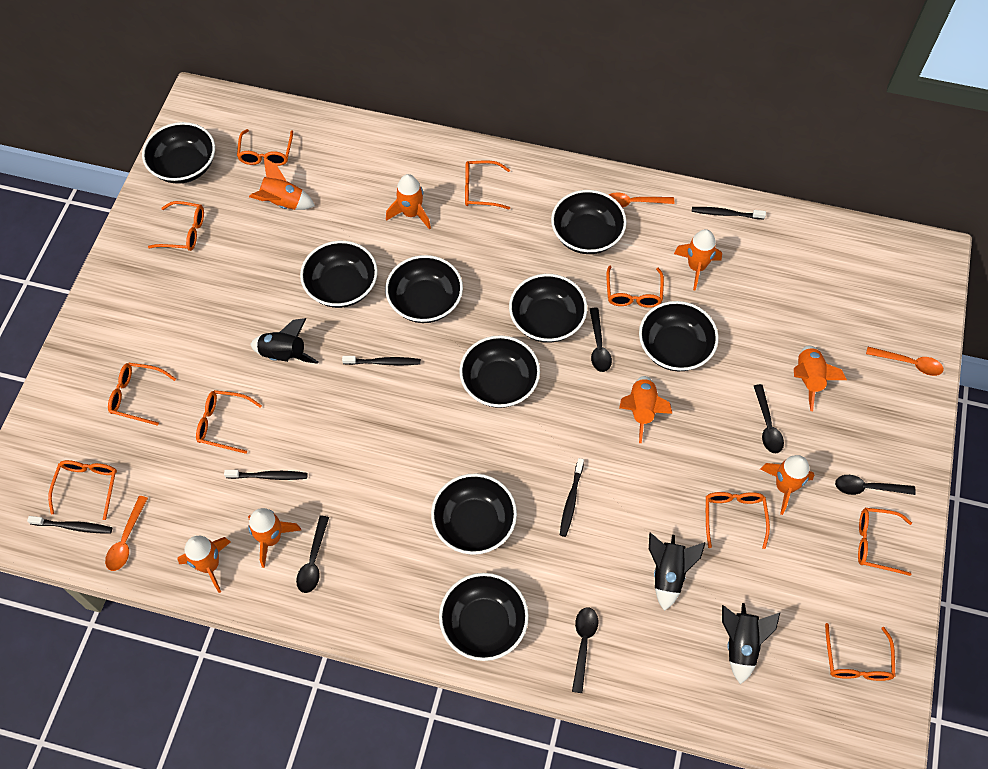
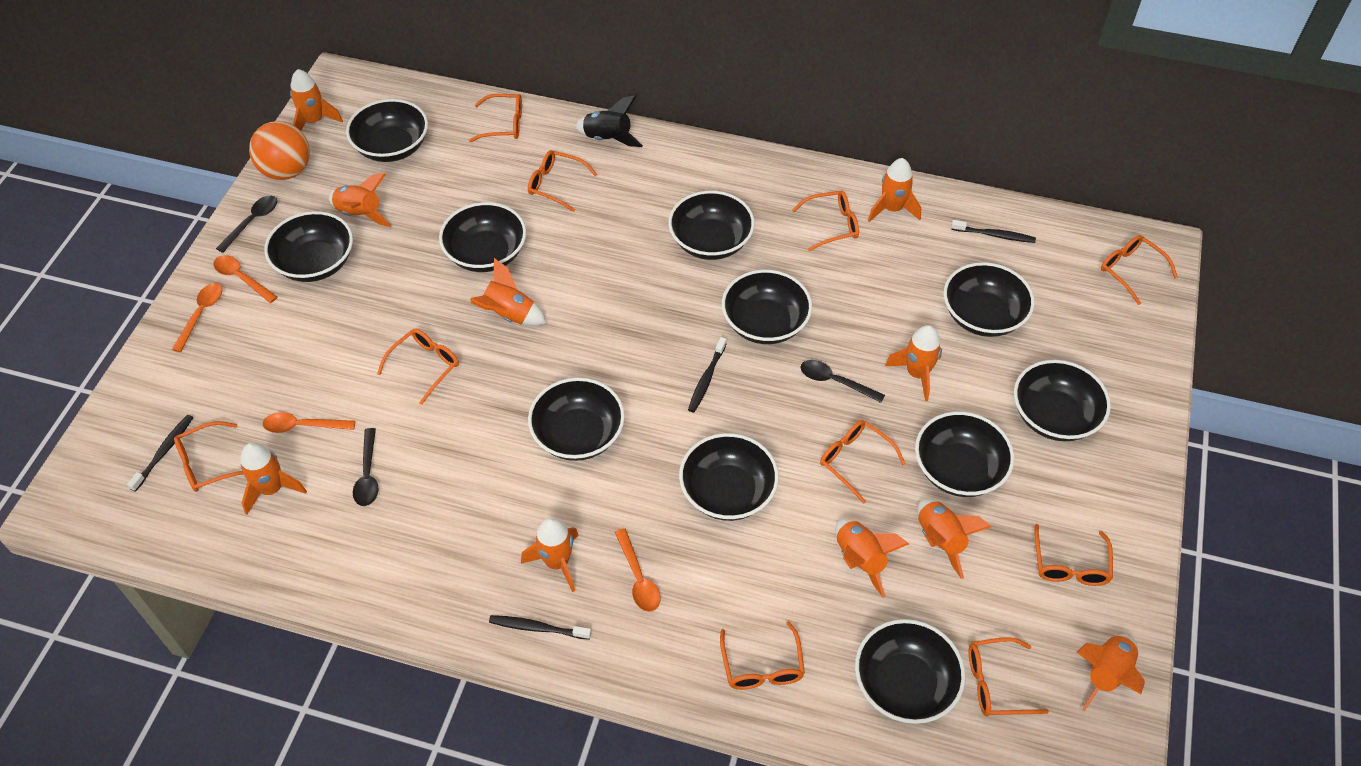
black bowl: 9 -> 11
black rocket: 3 -> 1
black spoon: 5 -> 3
black toothbrush: 5 -> 4
orange ball: 0 -> 1
orange rocket: 8 -> 10
orange spoon: 3 -> 4

